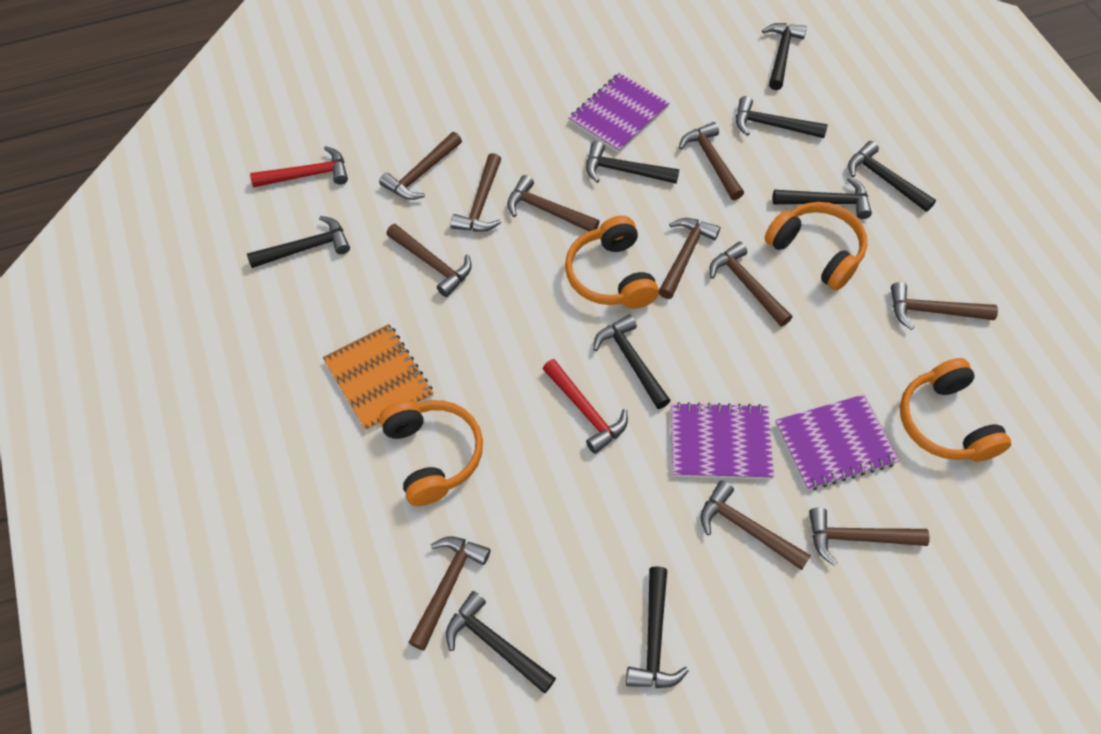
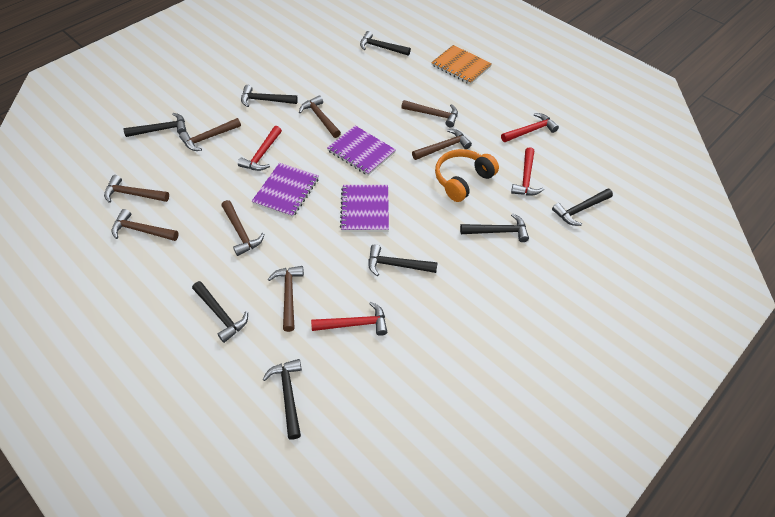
black hammer: 9 -> 8
brown hammer: 11 -> 8
orange headphones: 4 -> 1
red hammer: 2 -> 4

